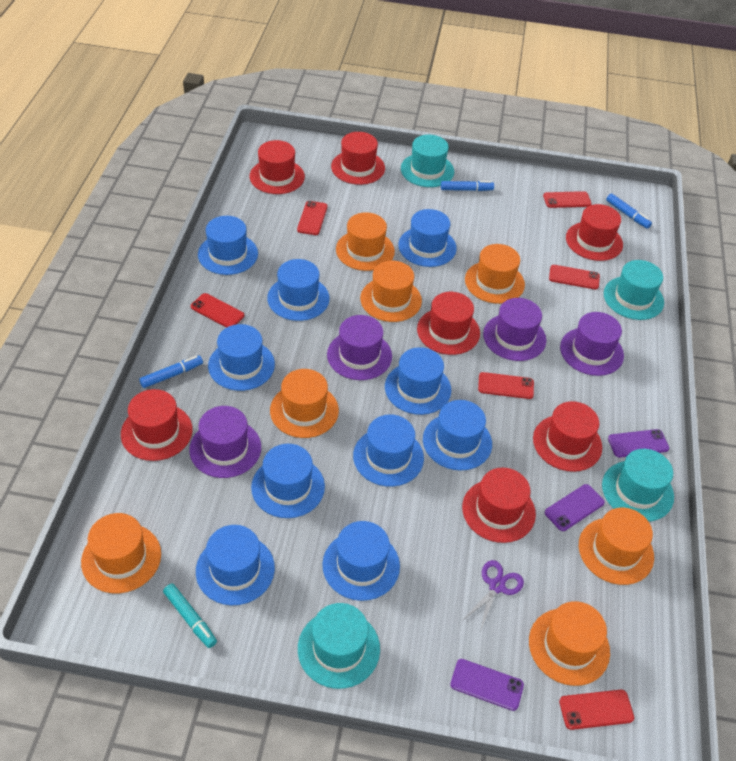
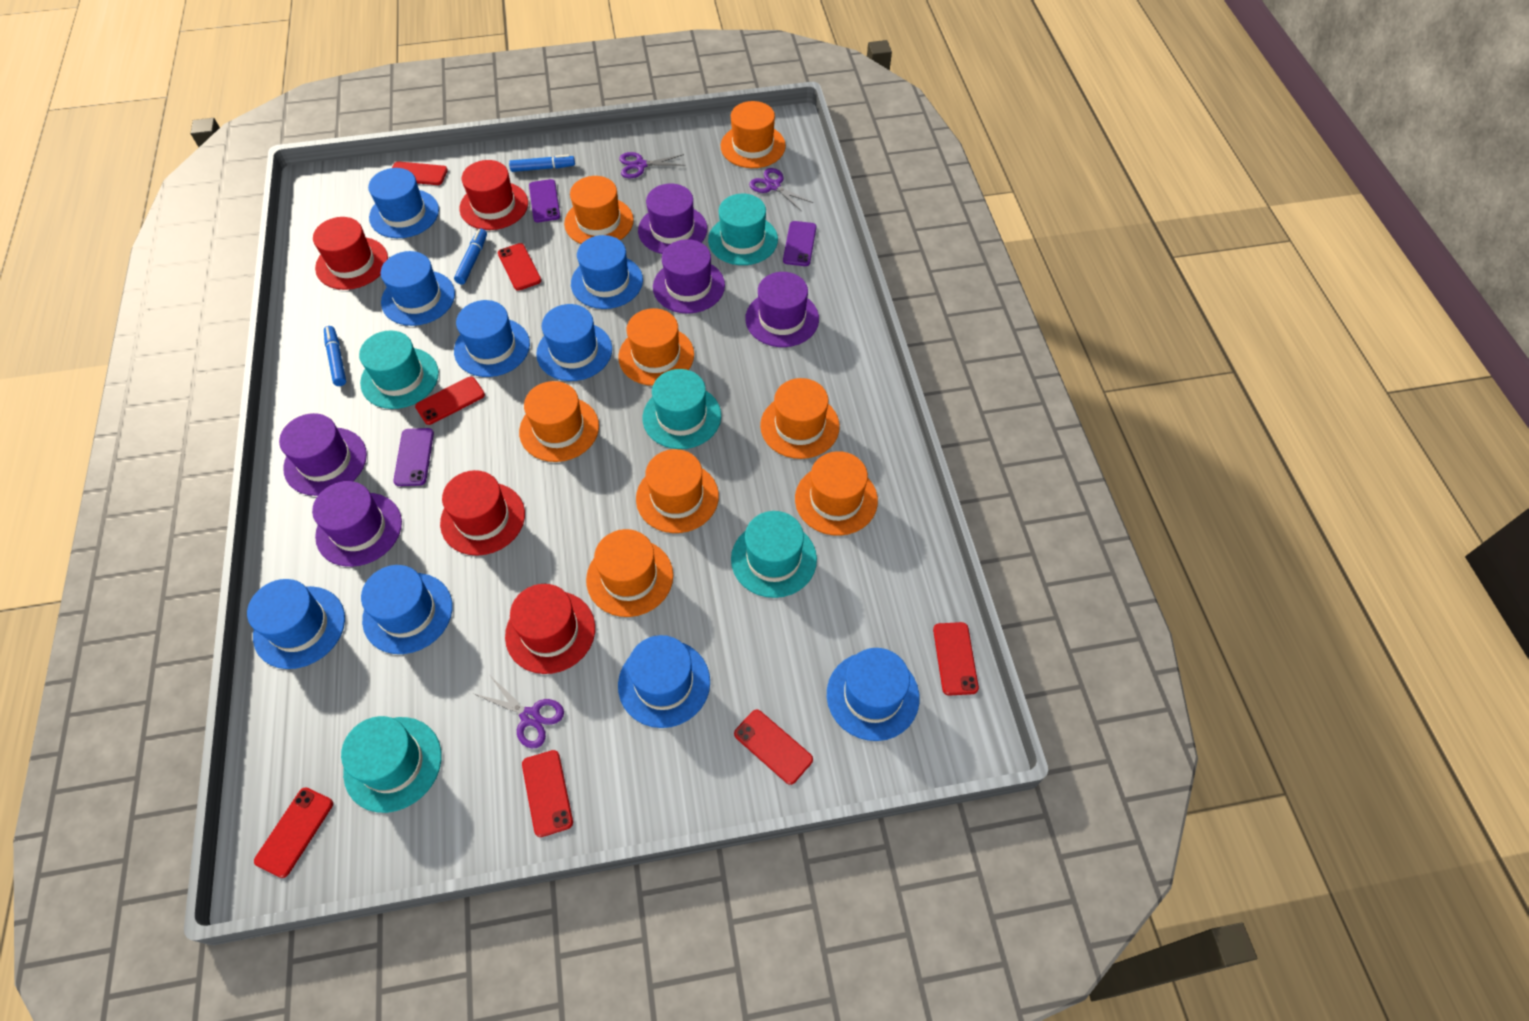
blue hat: 10 -> 9
orange hat: 7 -> 8
purple hat: 4 -> 5
purple scissors: 1 -> 3
red hat: 7 -> 4
red phone: 6 -> 7
turquoise hat: 4 -> 5
turquoise marker: 1 -> 0

